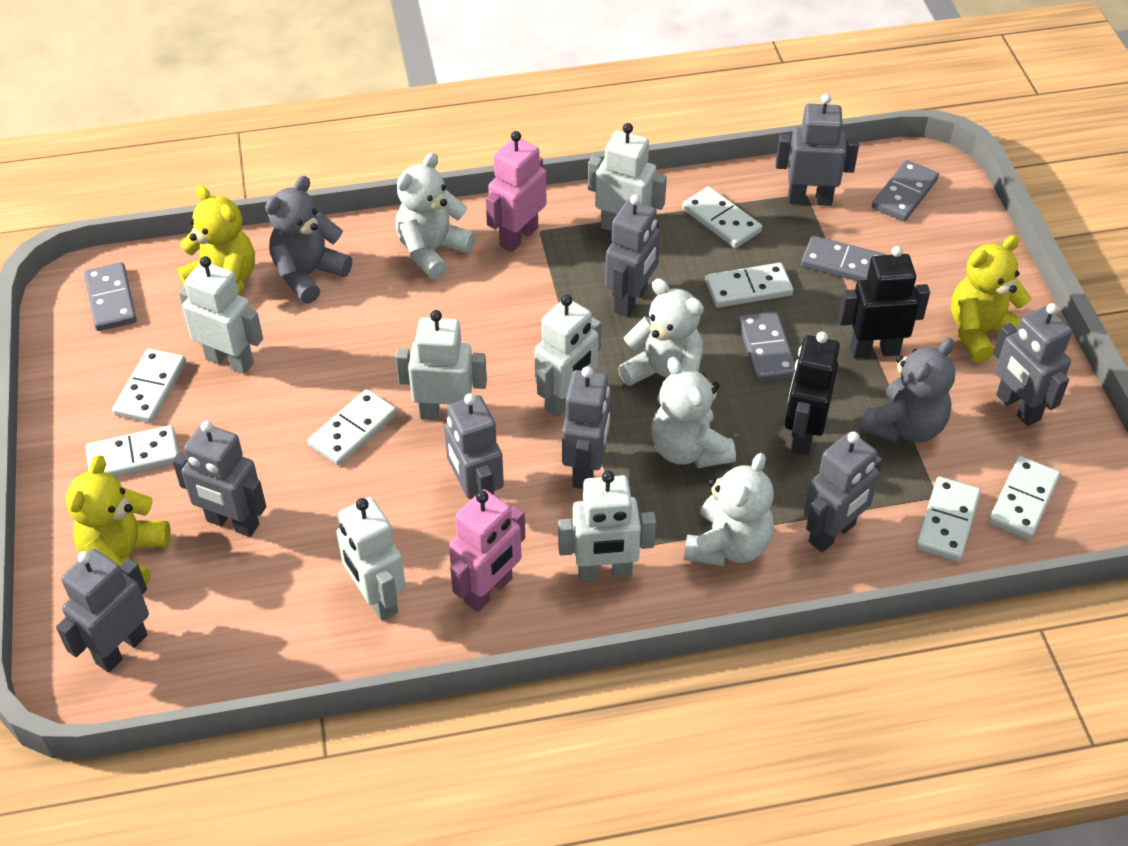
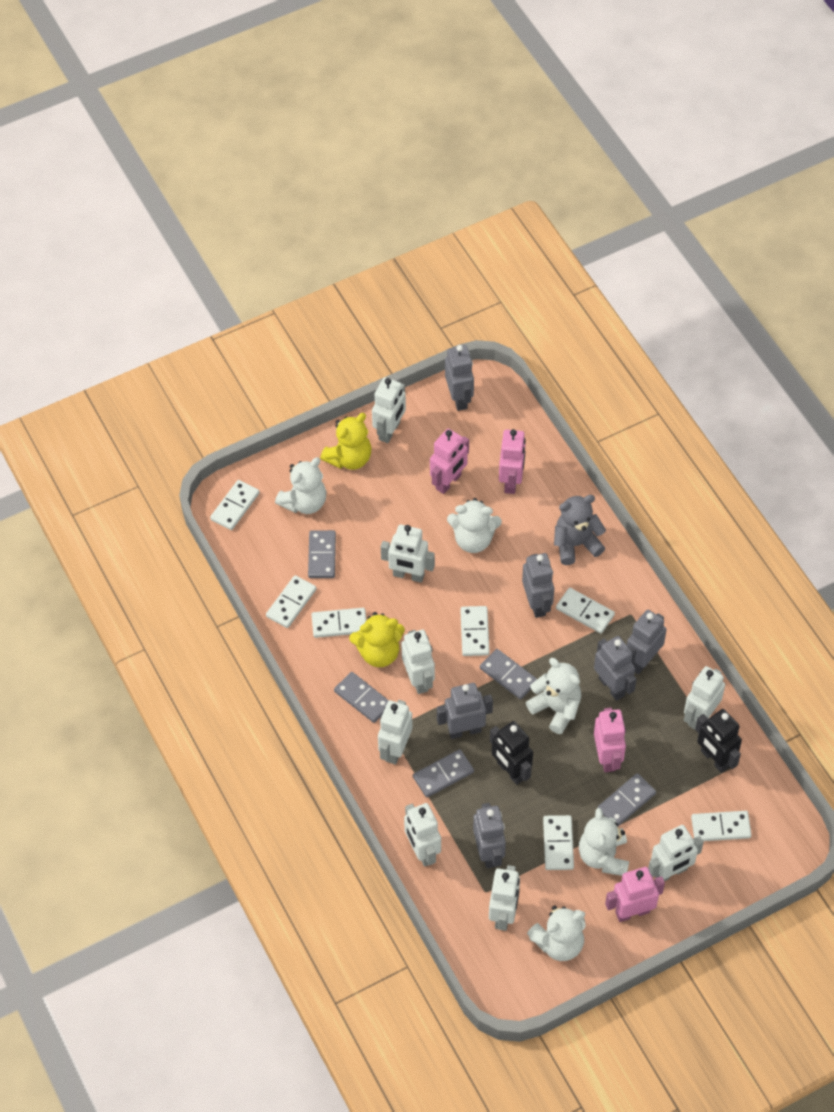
grey domino: 4 -> 5
grey robot: 8 -> 6
grey teddy bear: 2 -> 1
pink robot: 2 -> 4
white robot: 6 -> 8
white teddy bear: 4 -> 5
yellow teddy bear: 3 -> 2

